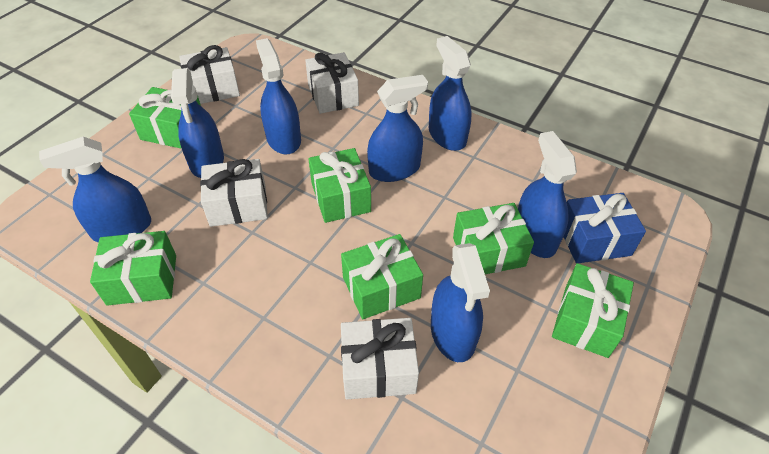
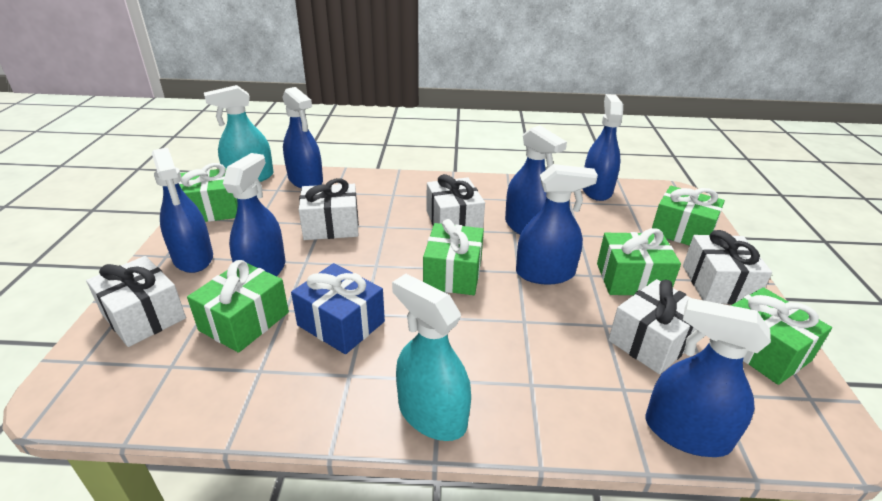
turquoise spray bottle: 0 -> 2
white gift: 4 -> 5

